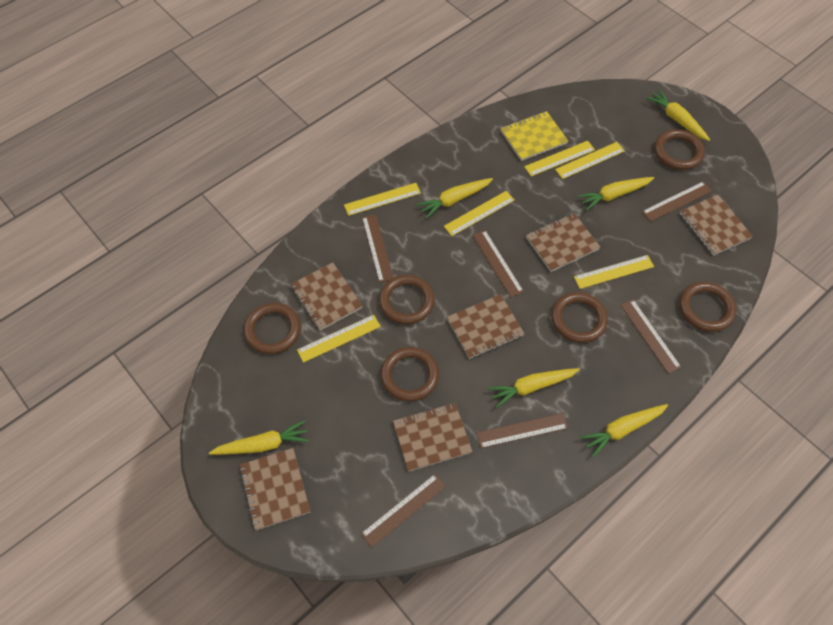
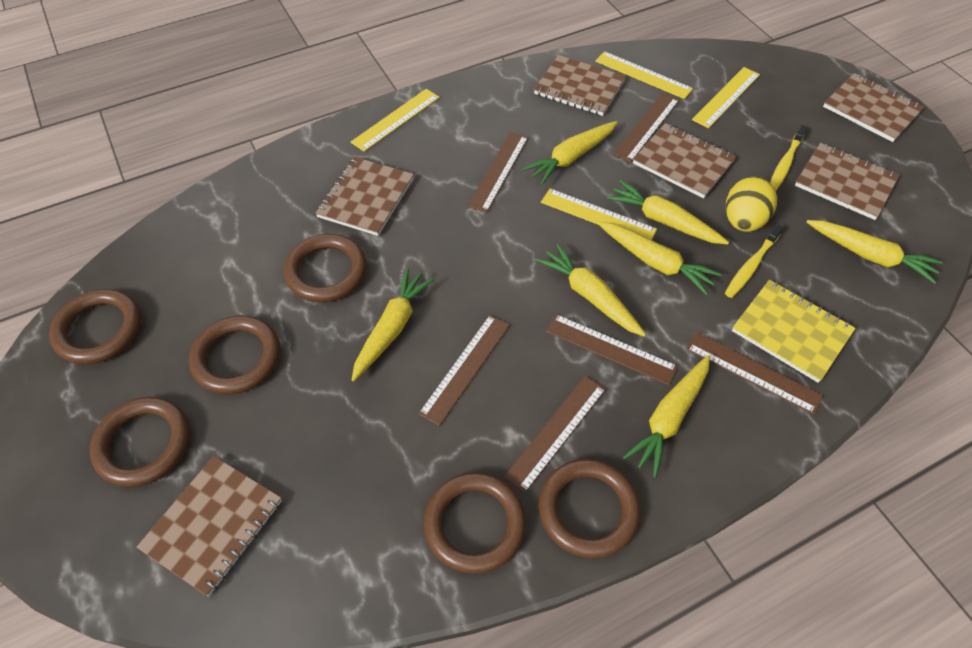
yellow carrot: 6 -> 7
yellow egg: 0 -> 1
yellow ruler: 6 -> 4
yellow toothbrush: 0 -> 2

